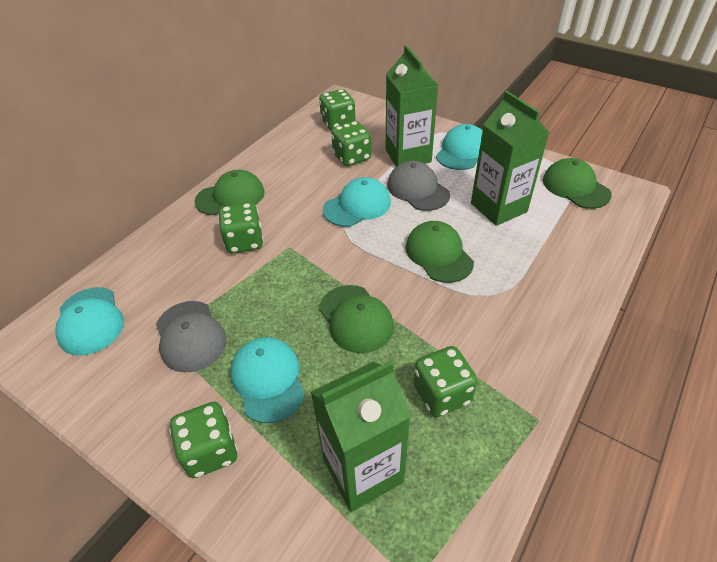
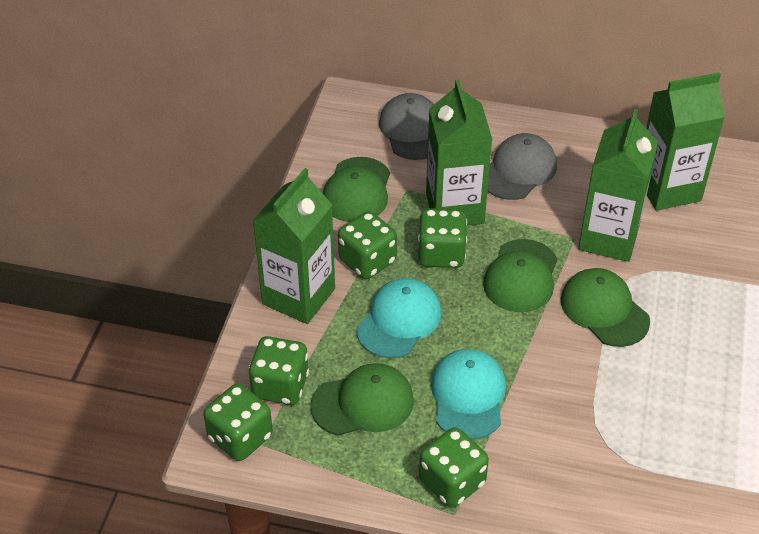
green carton: 3 -> 4
turquoise cap: 4 -> 2

